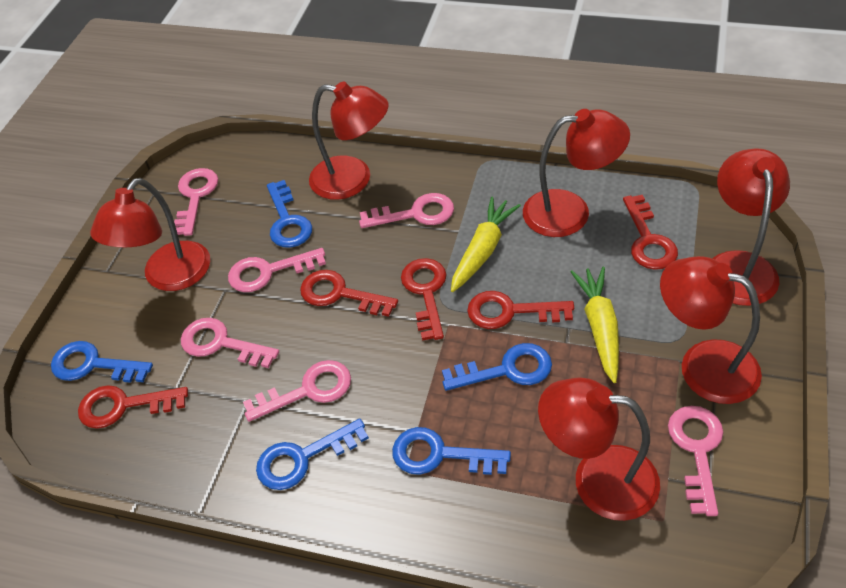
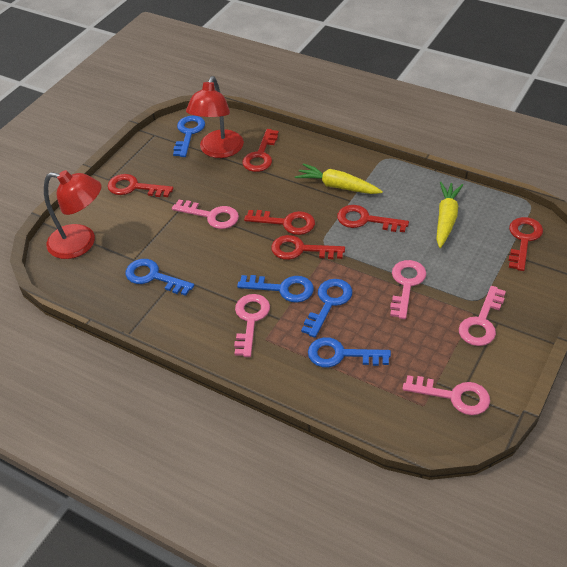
pink key: 6 -> 5
red key: 5 -> 6
red lamp: 6 -> 2

